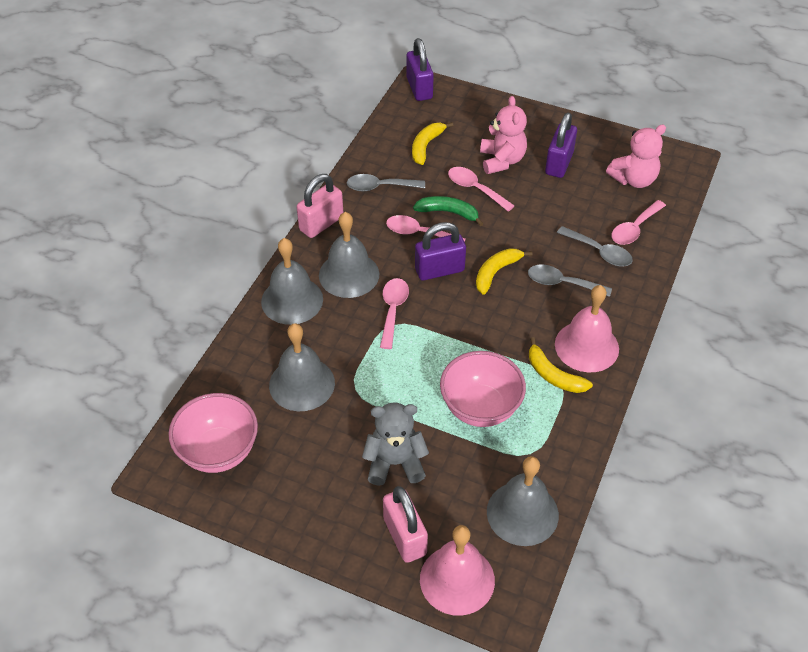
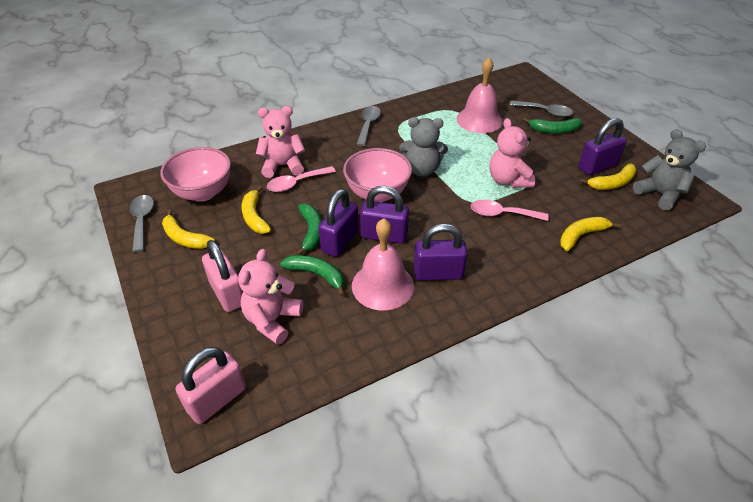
green banana: 1 -> 3
grey bell: 4 -> 0
grey teddy bear: 1 -> 2
pink spoon: 4 -> 2
pink teddy bear: 2 -> 3
purple padlock: 3 -> 4
yellow banana: 3 -> 4

